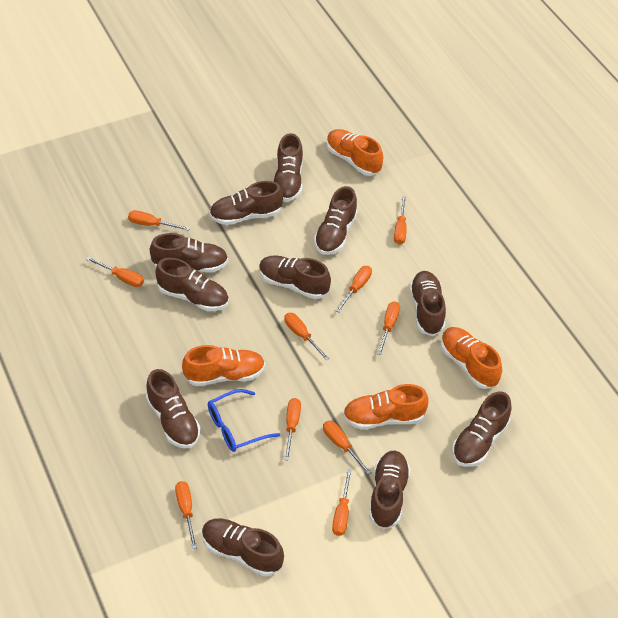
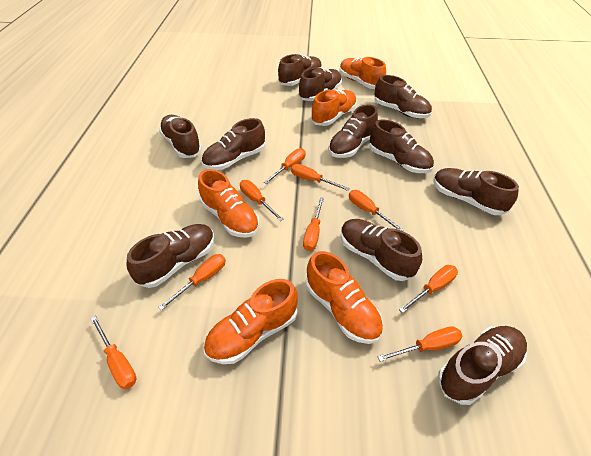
blue glasses: 1 -> 0
orange screwdriver: 10 -> 9
orange shoe: 4 -> 5

